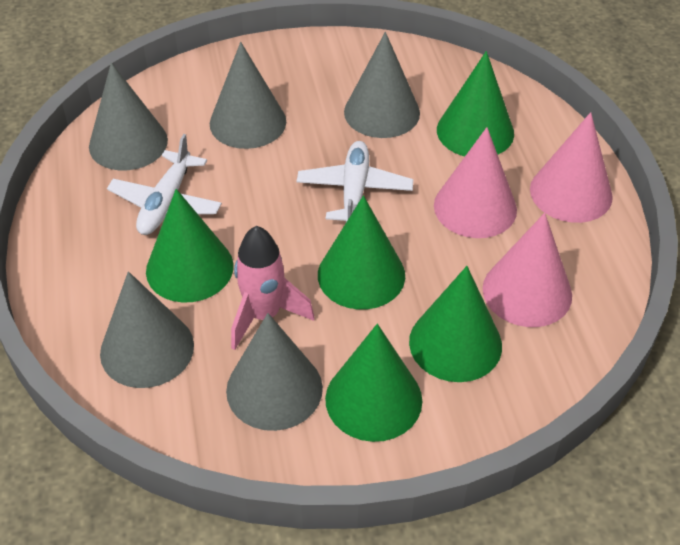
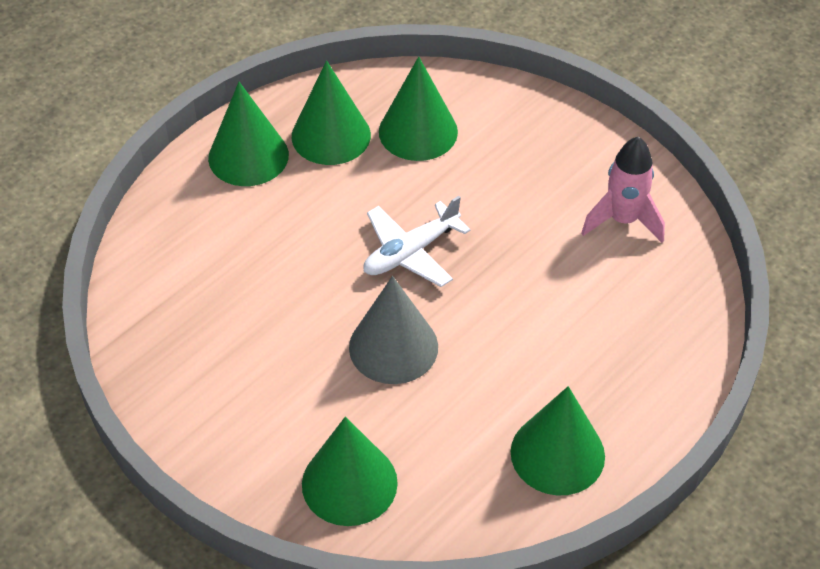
grey cone: 5 -> 1
pink cone: 3 -> 0
white plane: 2 -> 1

